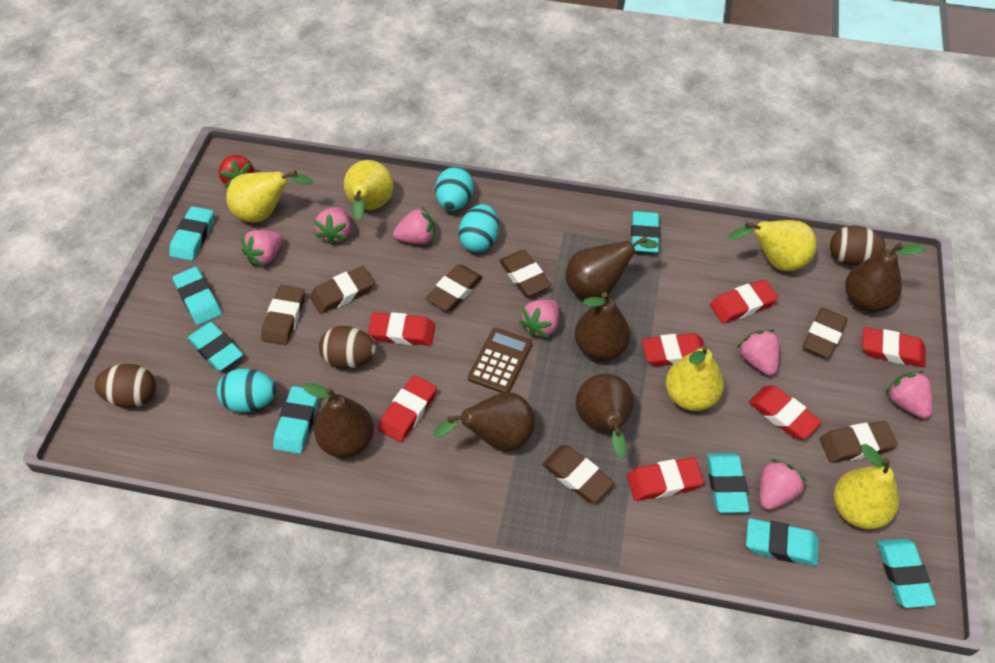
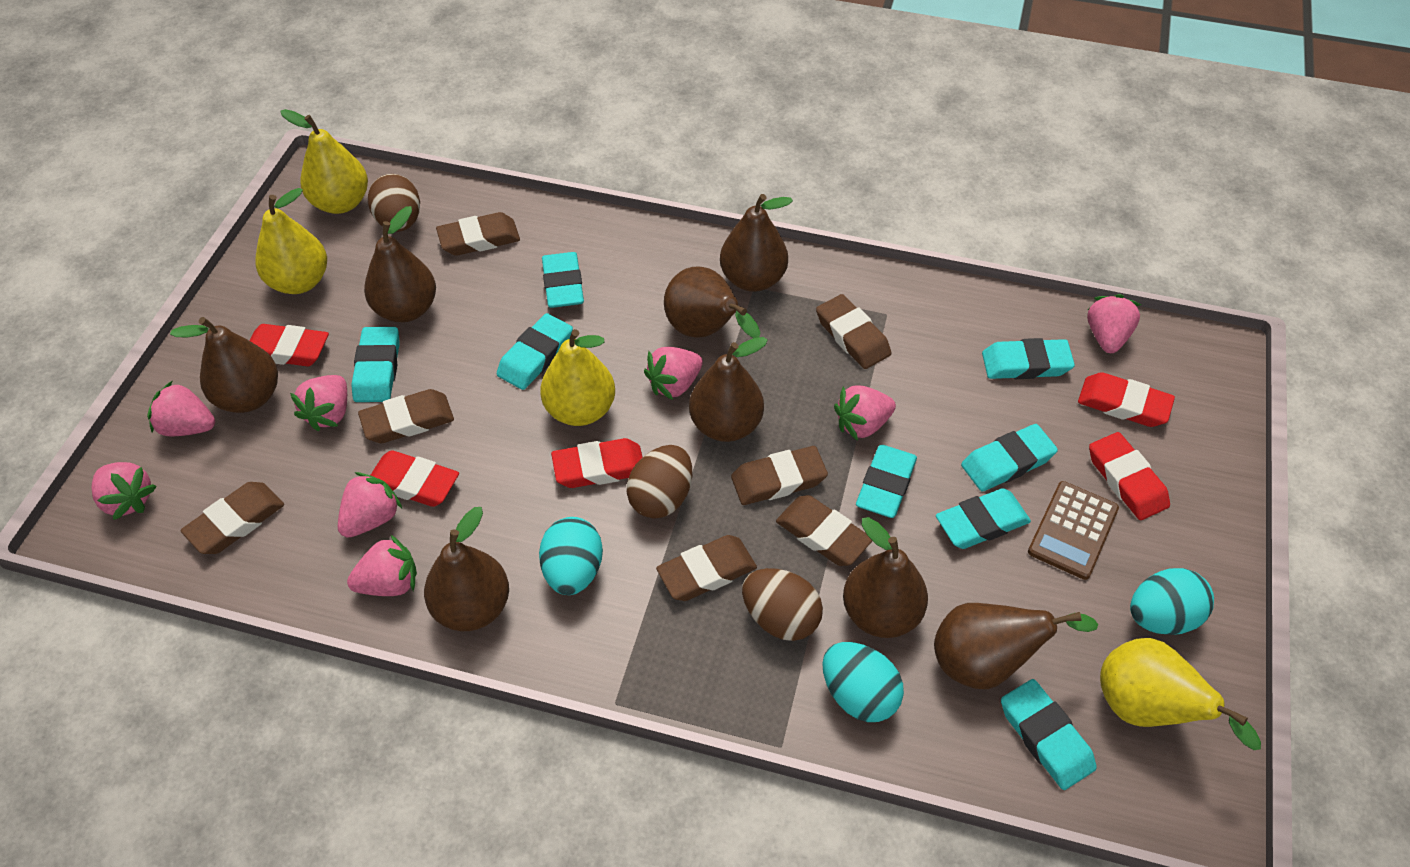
brown pear: 6 -> 8
pink strawberry: 7 -> 8
red eraser: 7 -> 5
red strawberry: 1 -> 0
yellow pear: 5 -> 4

